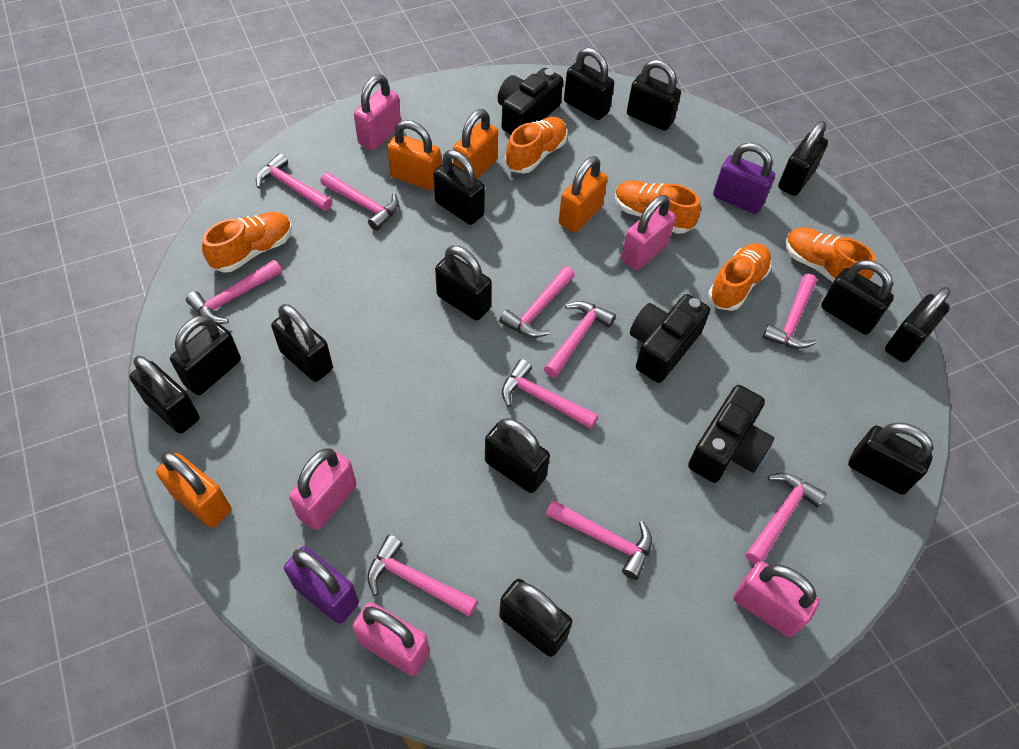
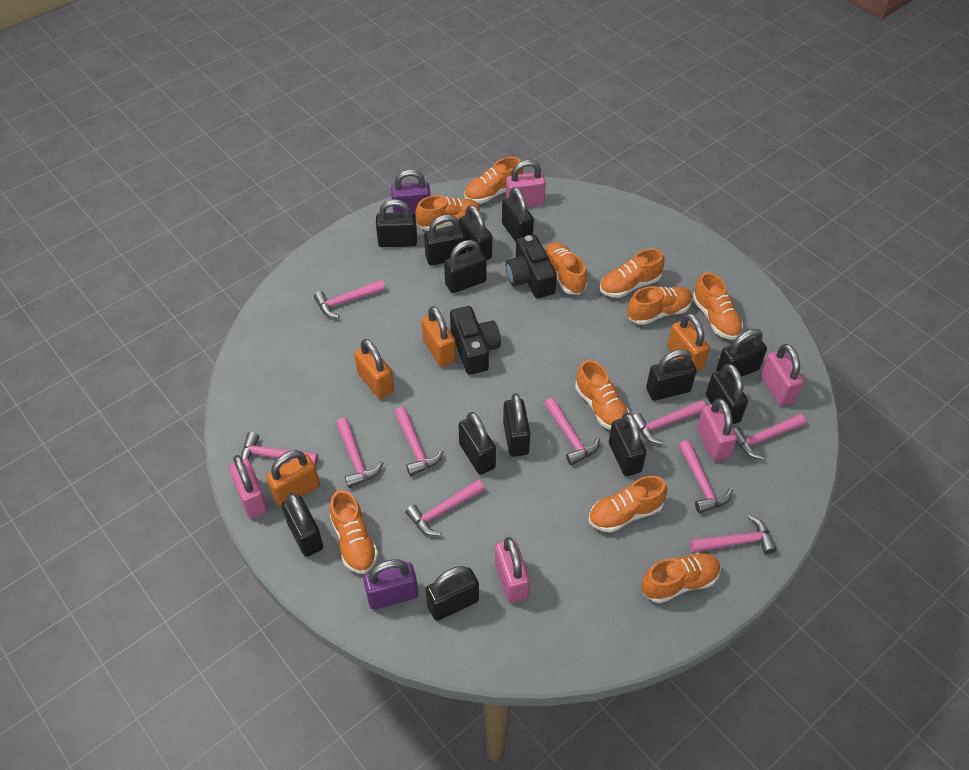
black camera: 3 -> 2
orange shoe: 5 -> 10

